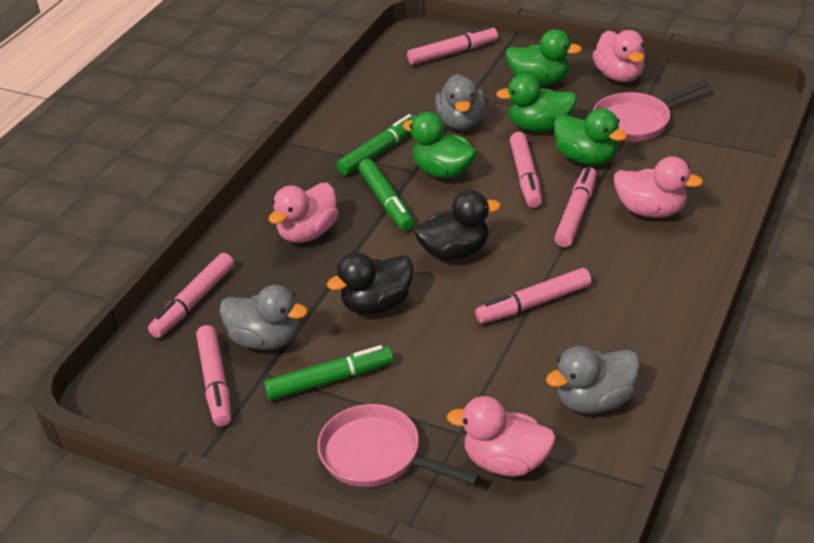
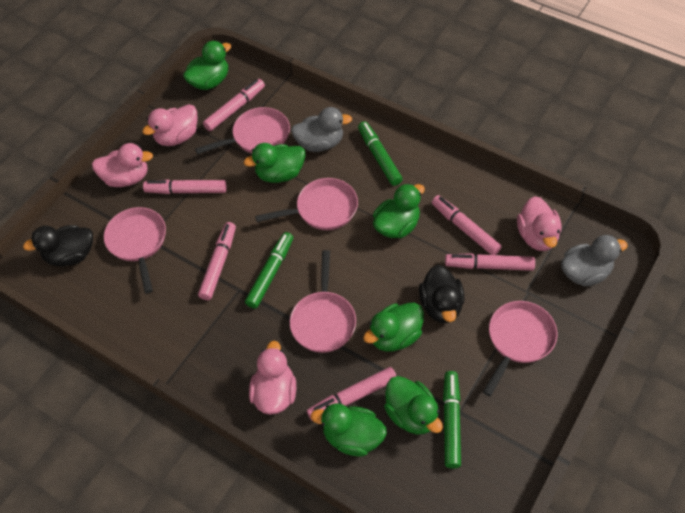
green duck: 4 -> 6
grey duck: 3 -> 2
pink pan: 2 -> 5

